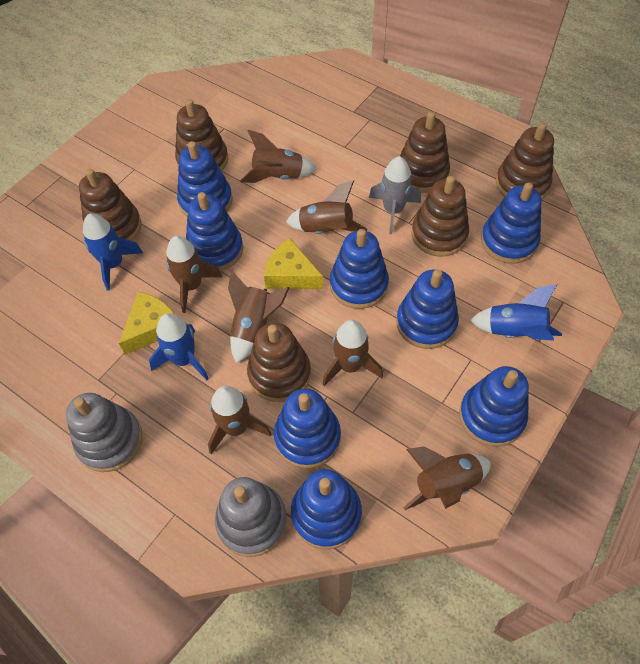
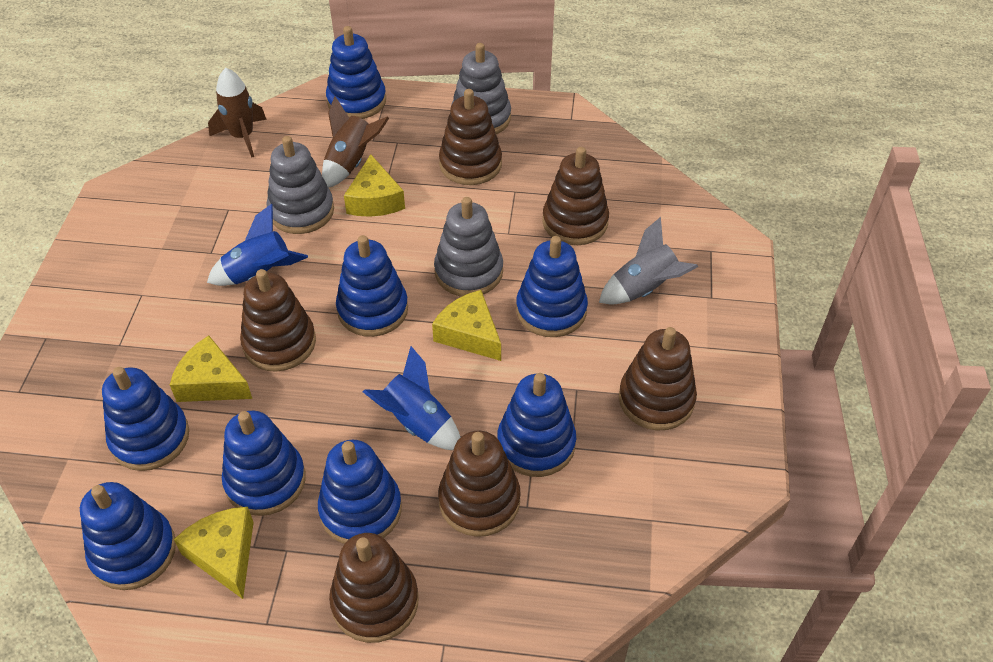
blue rocket: 3 -> 2
brown rocket: 7 -> 2
grey stacking toy: 2 -> 3
yellow cheese: 2 -> 4

